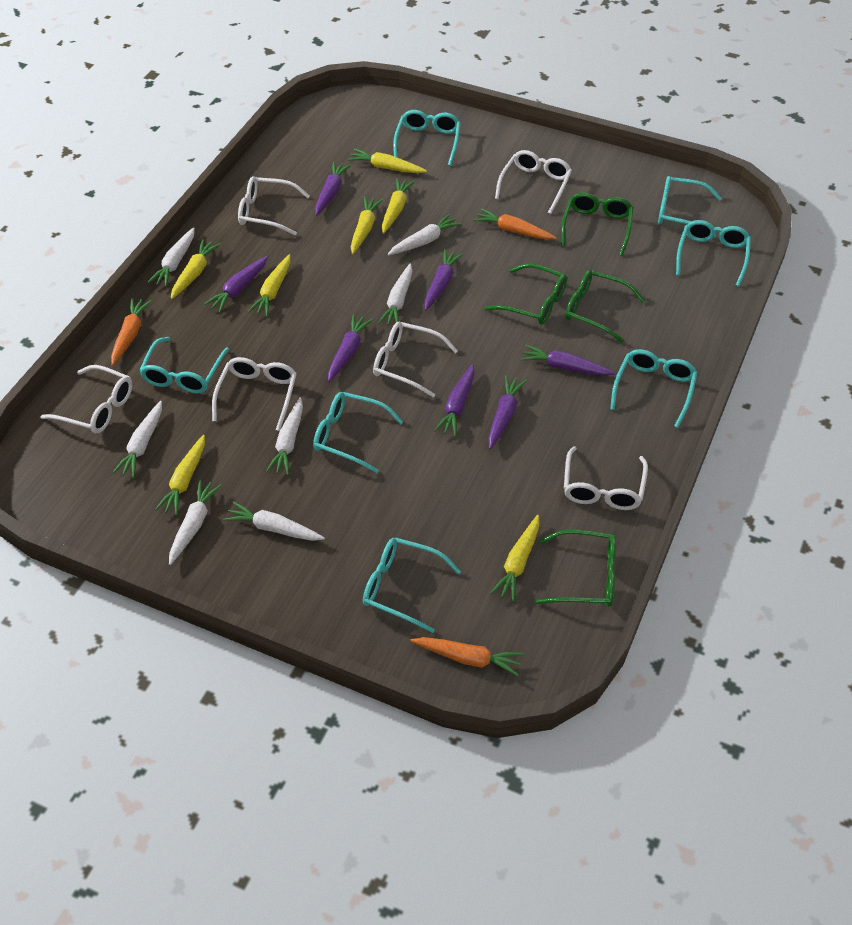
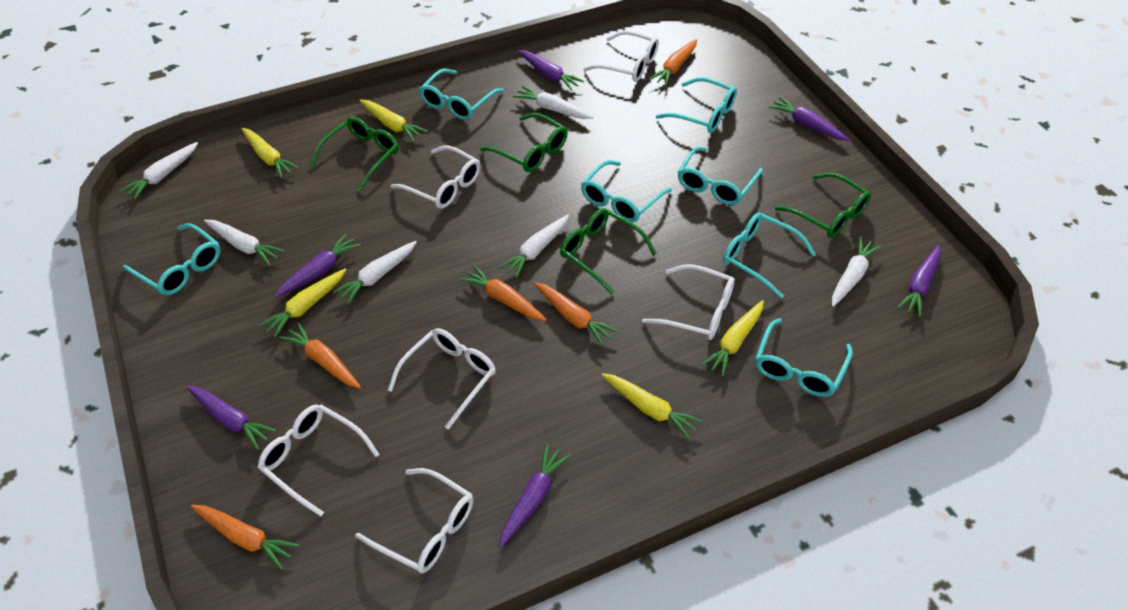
orange carrot: 3 -> 5
purple carrot: 7 -> 6
white carrot: 7 -> 6
yellow carrot: 7 -> 5

